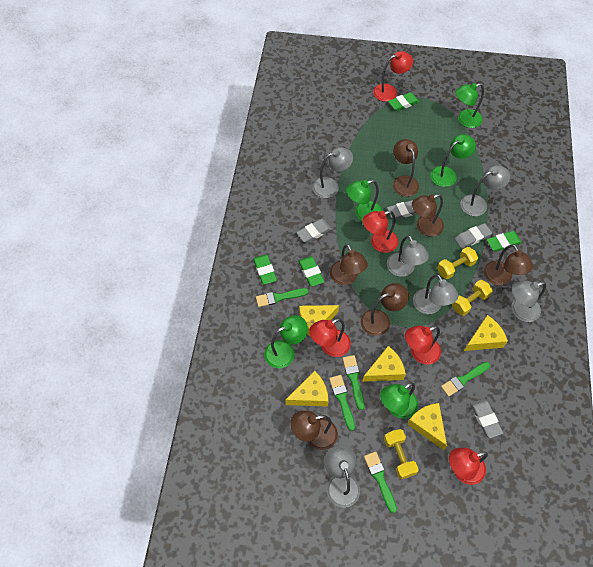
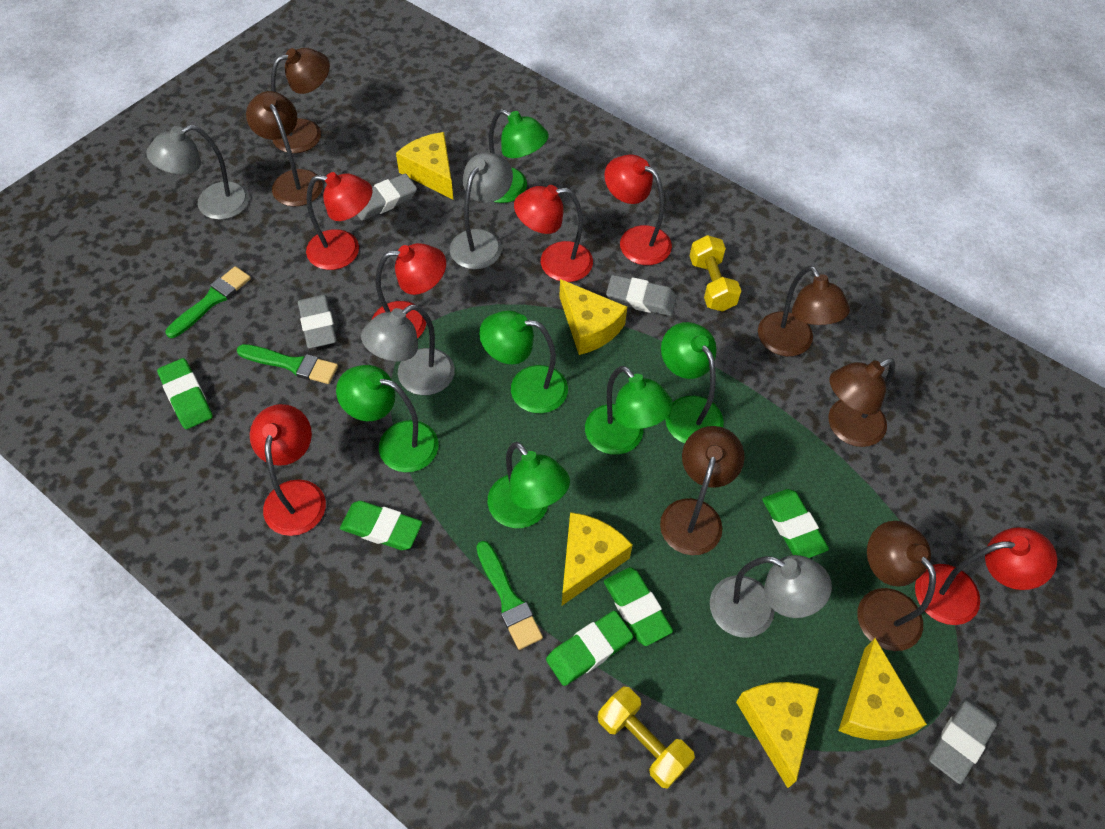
green brush: 5 -> 3
green eraser: 4 -> 5
green lamp: 5 -> 6
grey lamp: 6 -> 4
red lamp: 5 -> 6
yellow dumbbell: 3 -> 2

